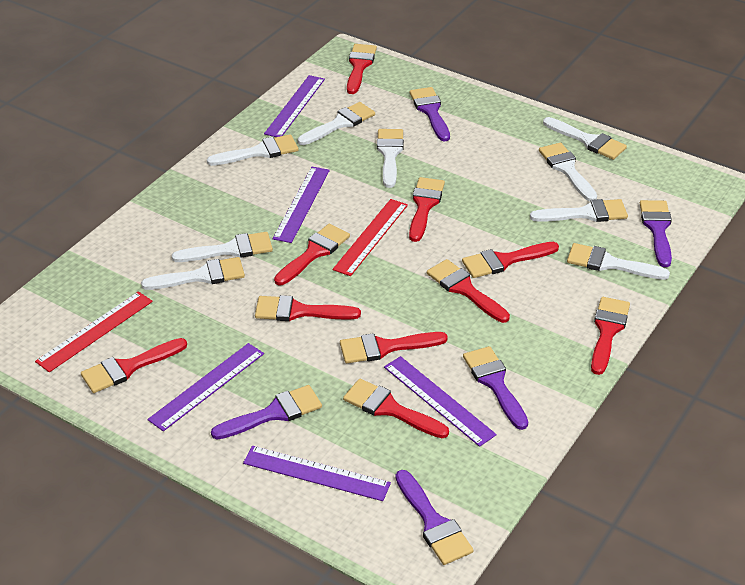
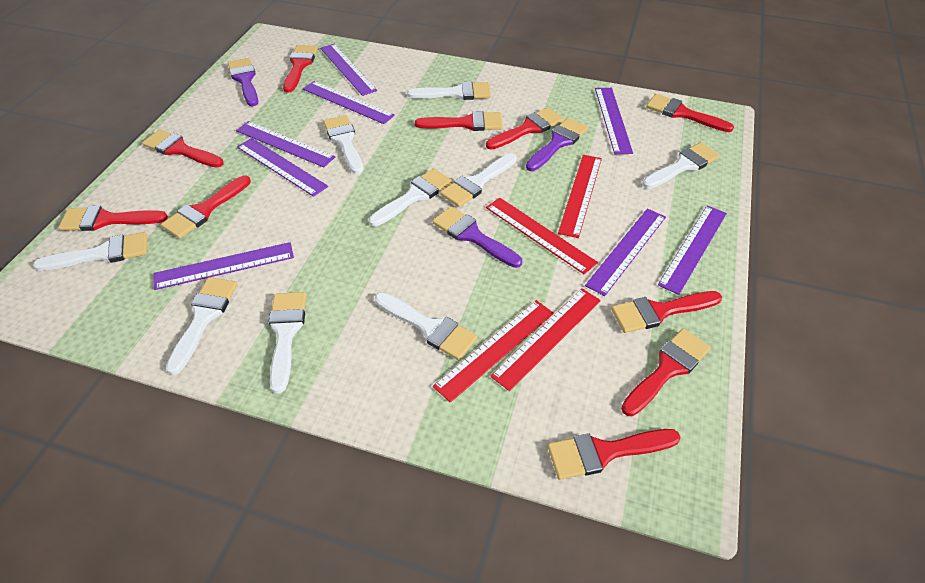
purple brush: 5 -> 3
purple ruler: 5 -> 8
red ruler: 2 -> 4

